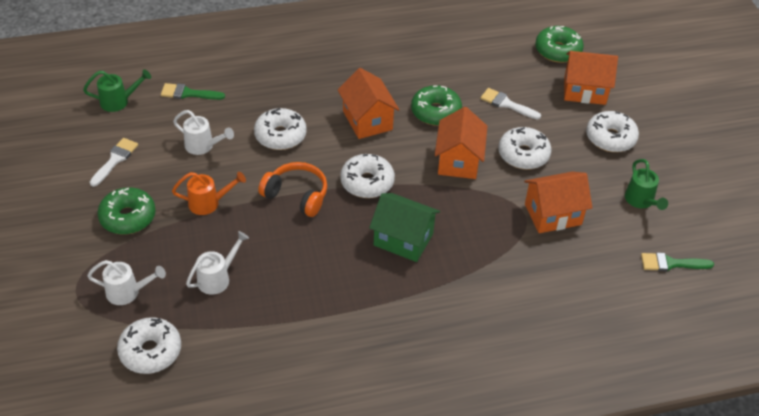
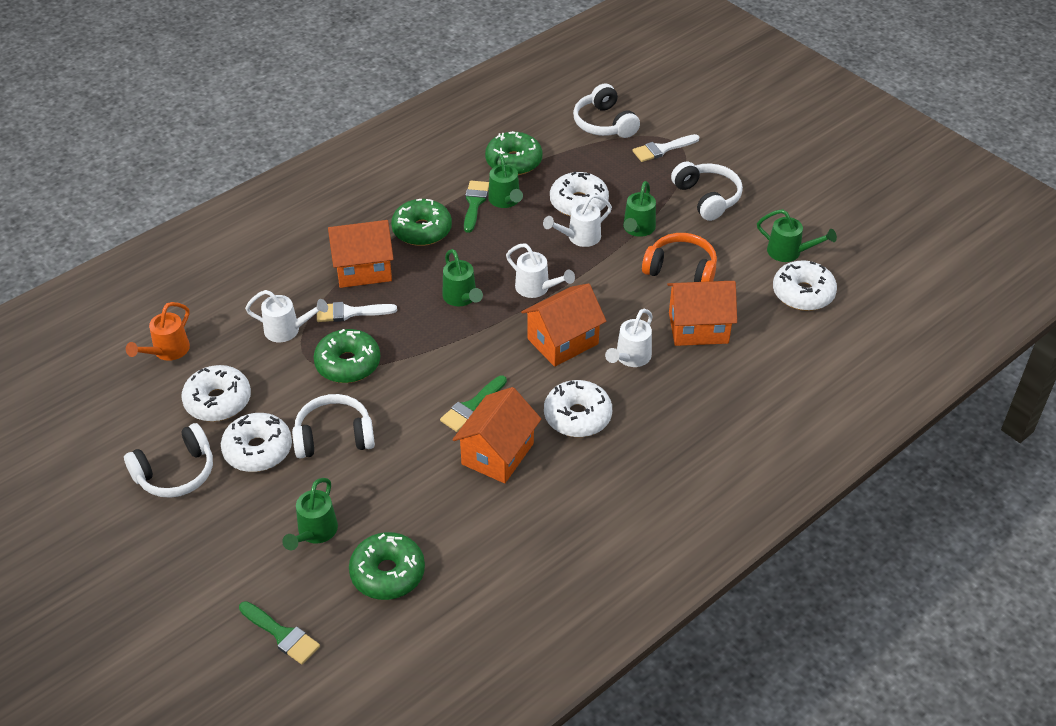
green brush: 2 -> 3
green donut: 3 -> 4
green house: 1 -> 0
green watering can: 2 -> 5
white headphones: 0 -> 4
white watering can: 3 -> 4

